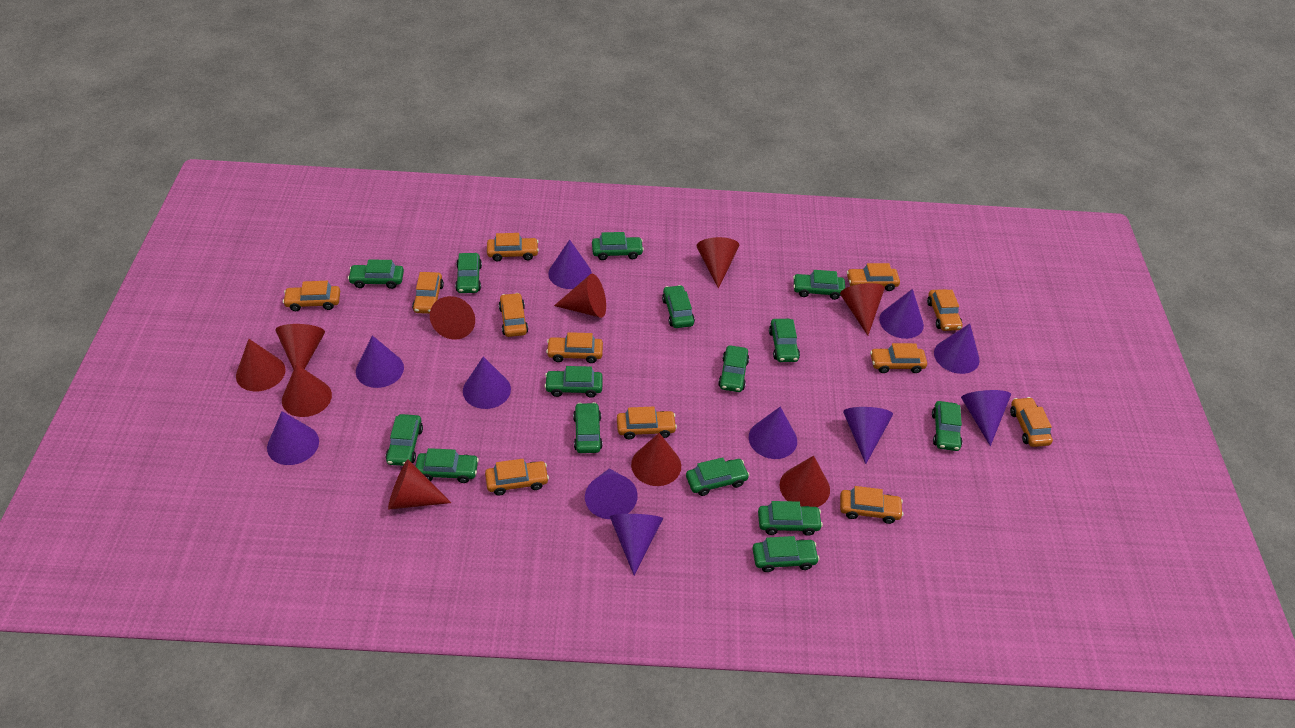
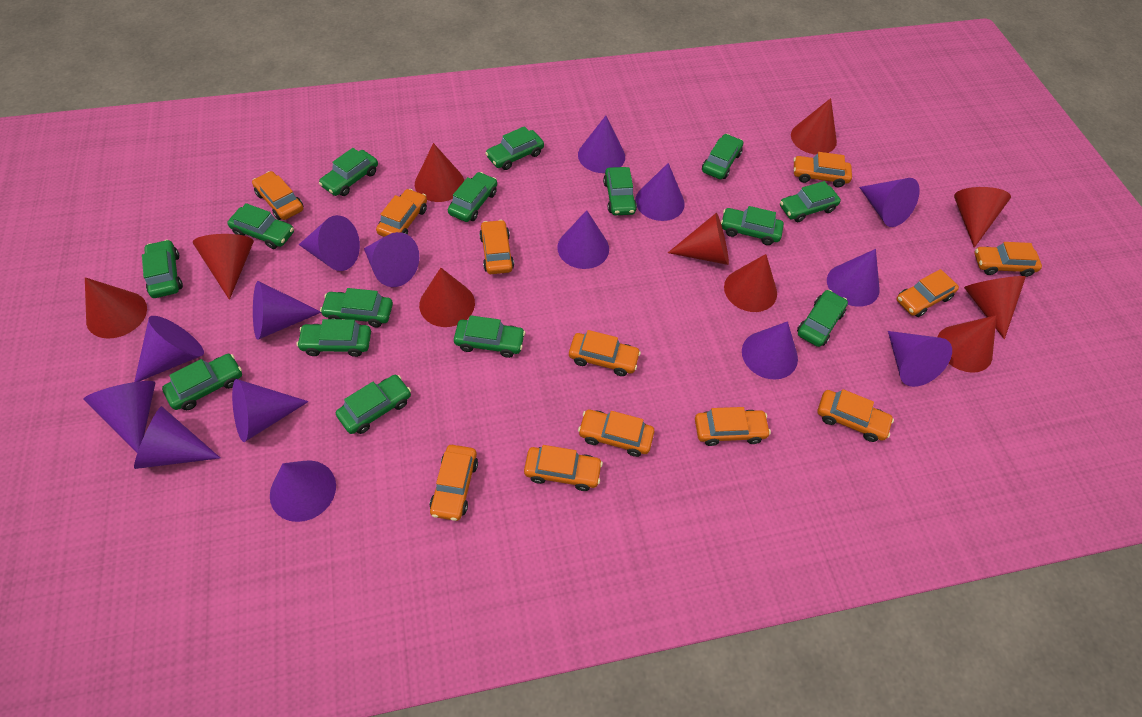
purple cone: 11 -> 15

